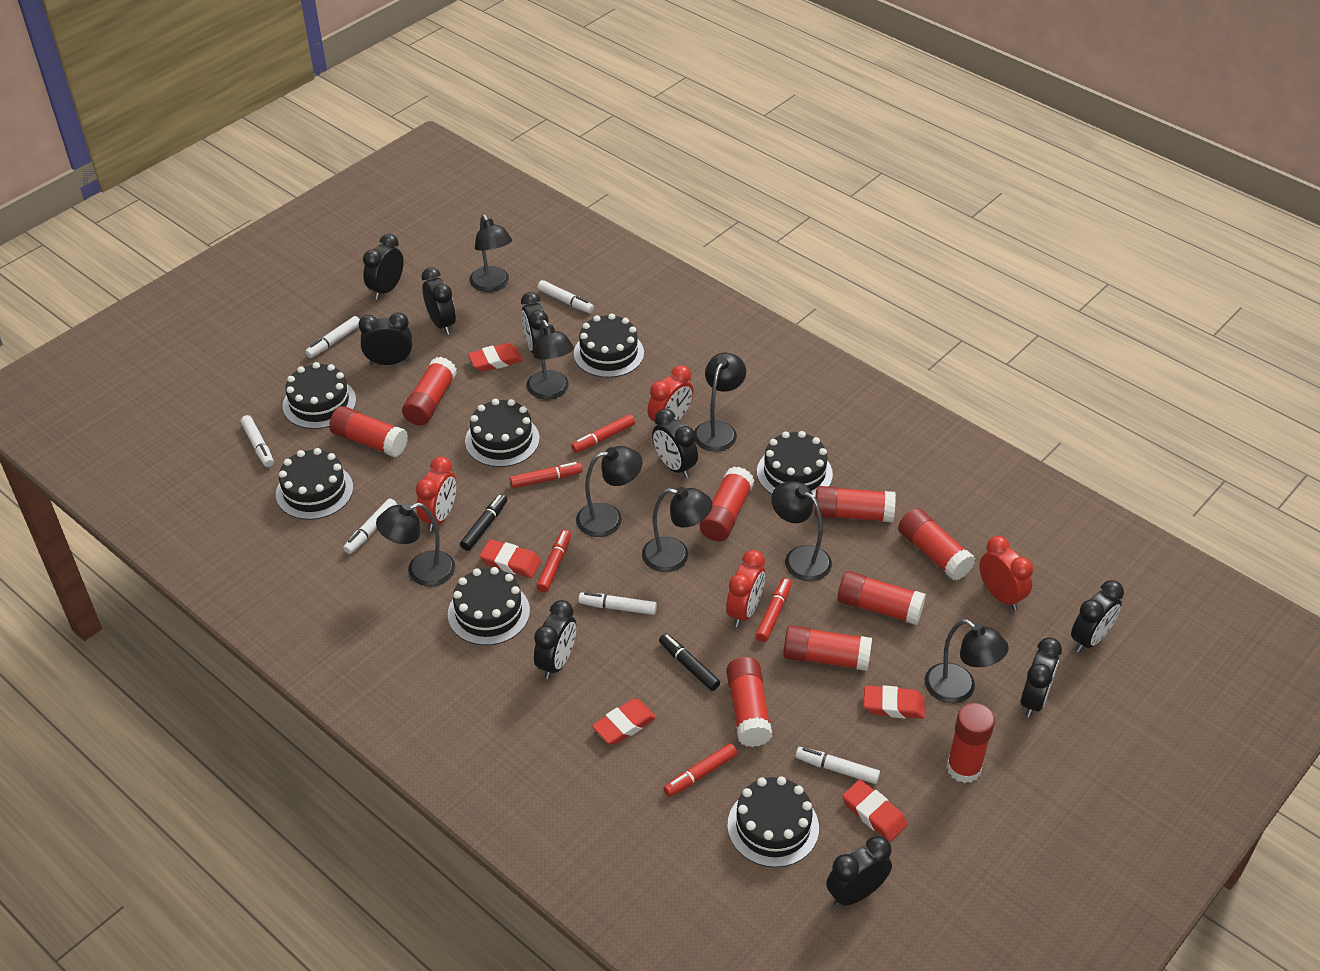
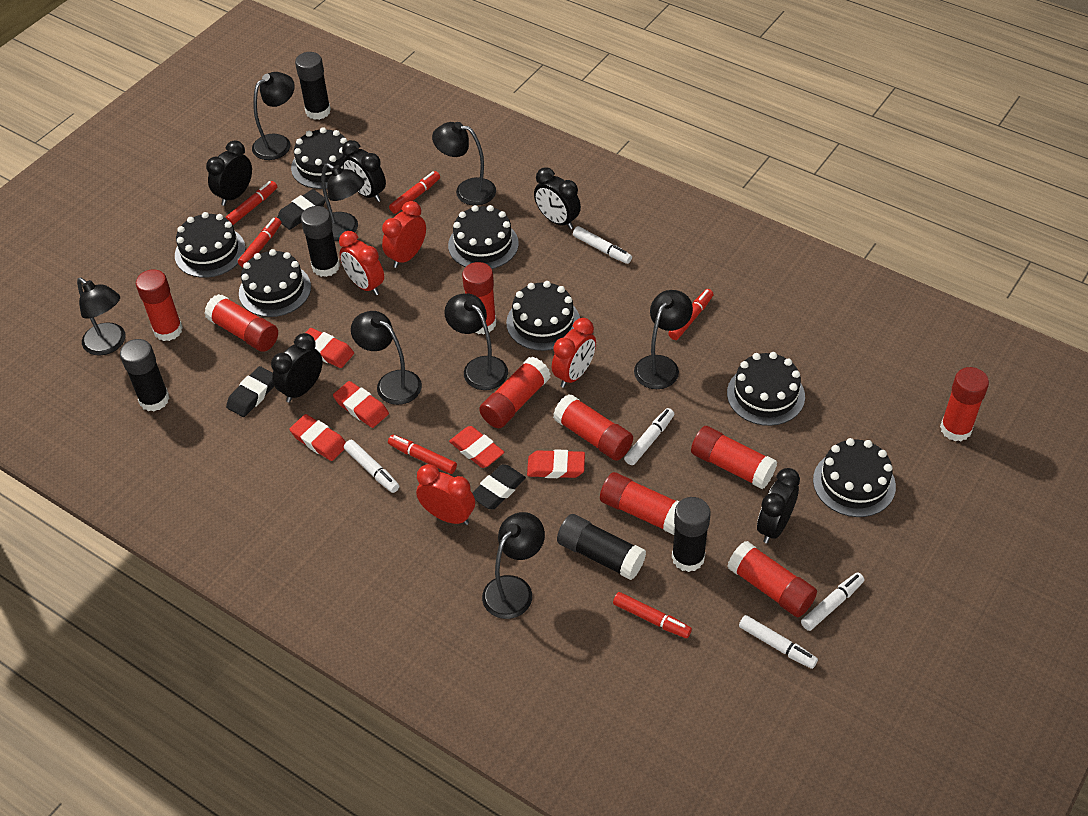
black clock: 9 -> 5
black eraser: 0 -> 3
black glue stick: 0 -> 5
black marker: 2 -> 0
red marker: 5 -> 6
white marker: 6 -> 5

